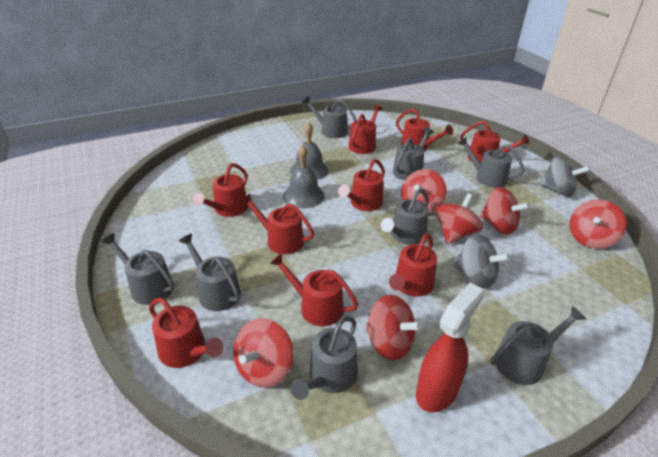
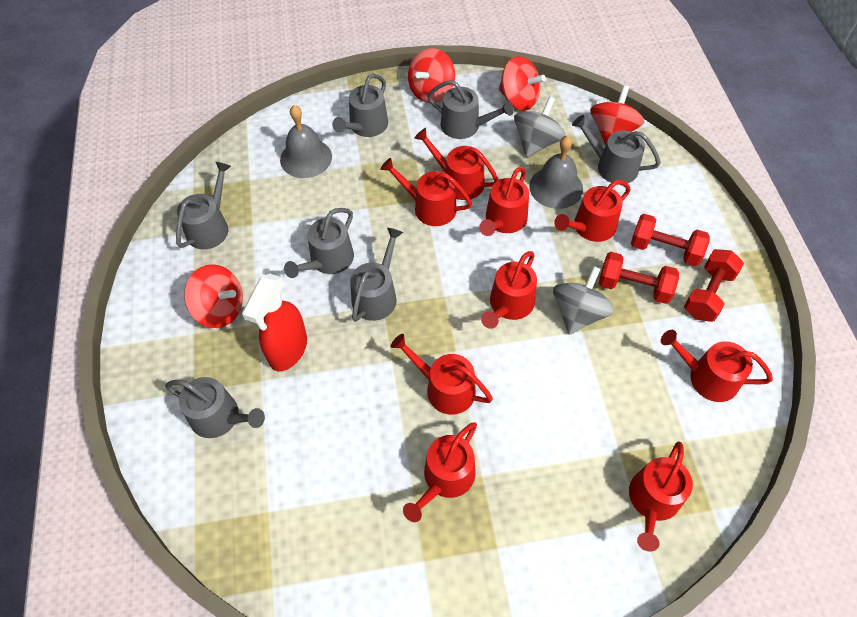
grey watering can: 8 -> 7
red dumbbell: 0 -> 3
red spinning top: 6 -> 4

